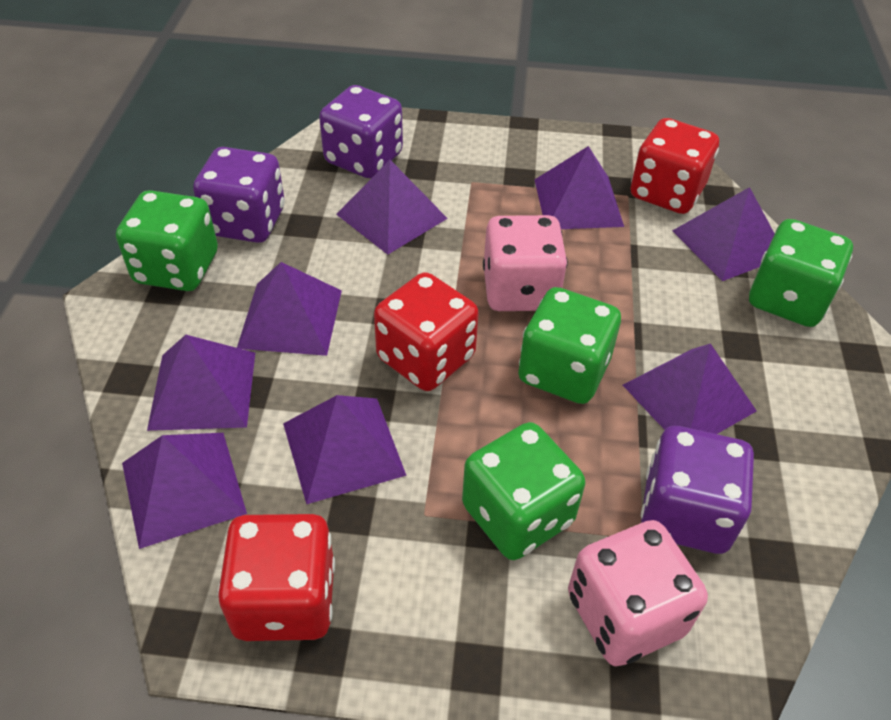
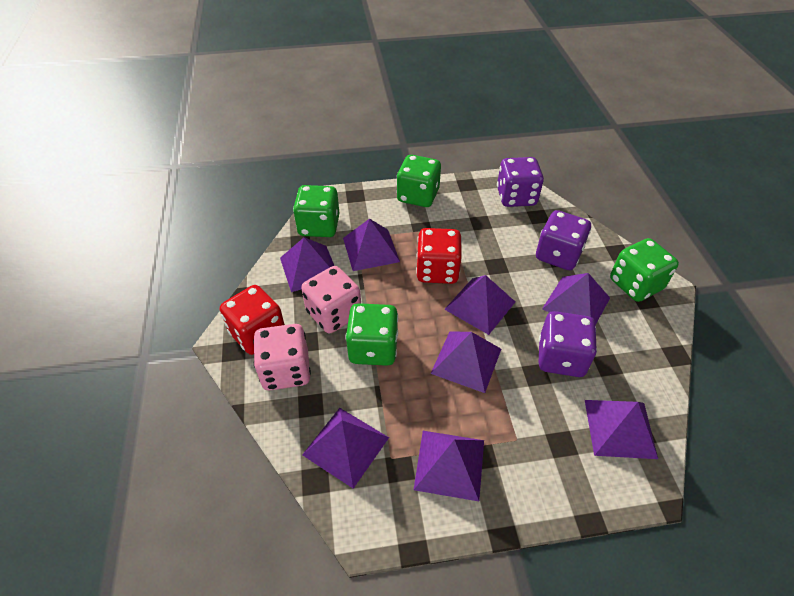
red dice: 3 -> 2

